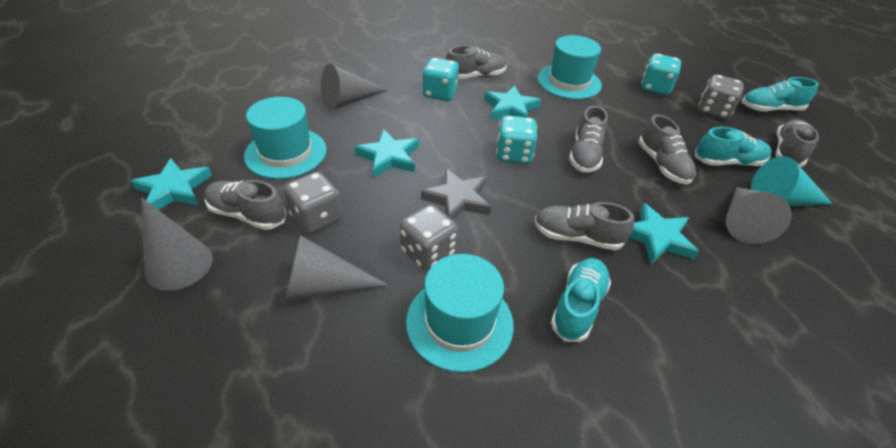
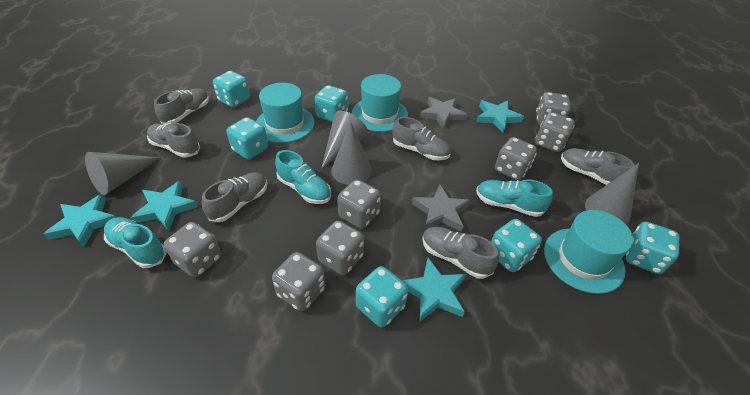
grey dice: 3 -> 7
grey star: 1 -> 2
turquoise cone: 1 -> 0
turquoise dice: 3 -> 6

